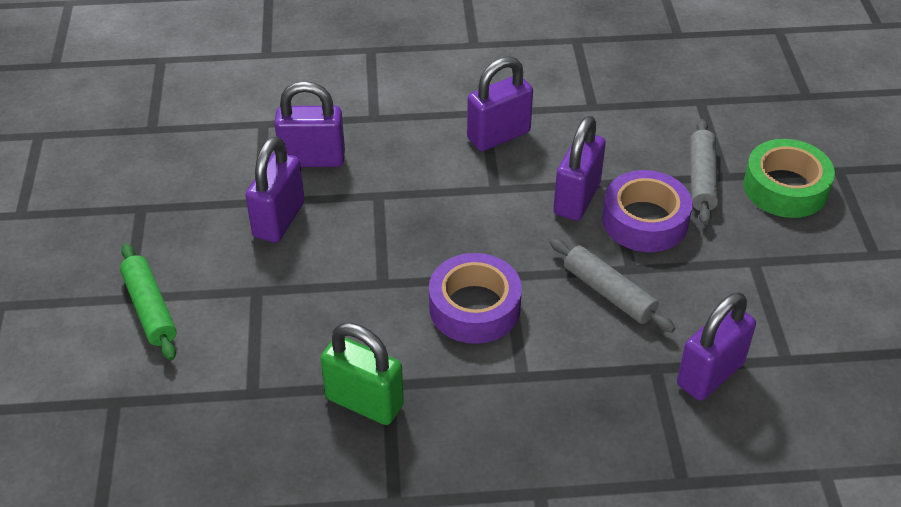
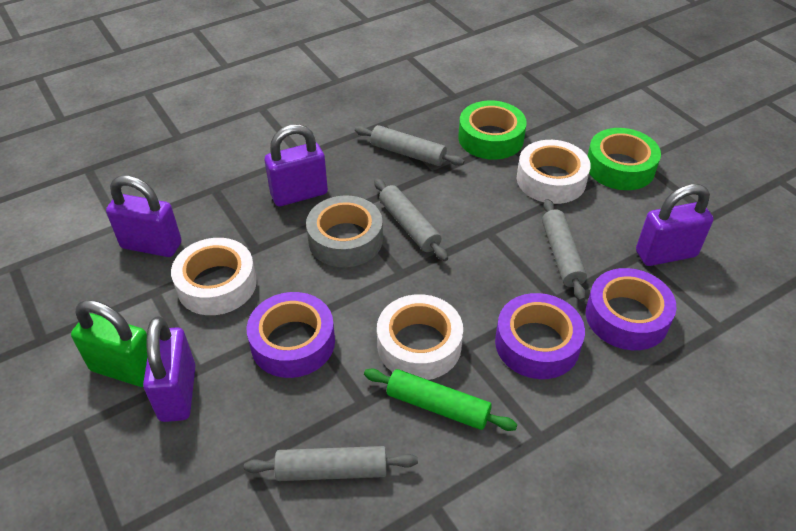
green tape: 1 -> 2
grey rolling pin: 2 -> 4
grey tape: 0 -> 1
purple padlock: 5 -> 4
purple tape: 2 -> 3
white tape: 0 -> 3

